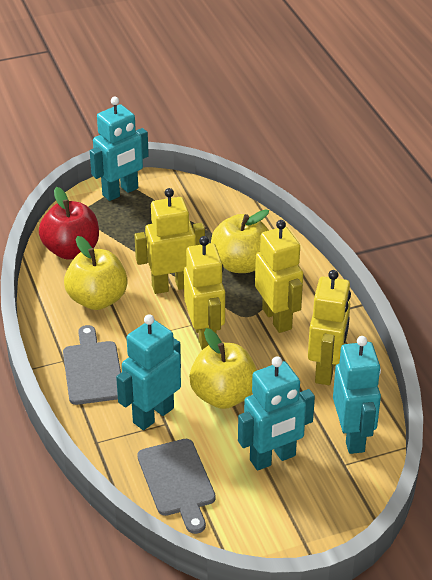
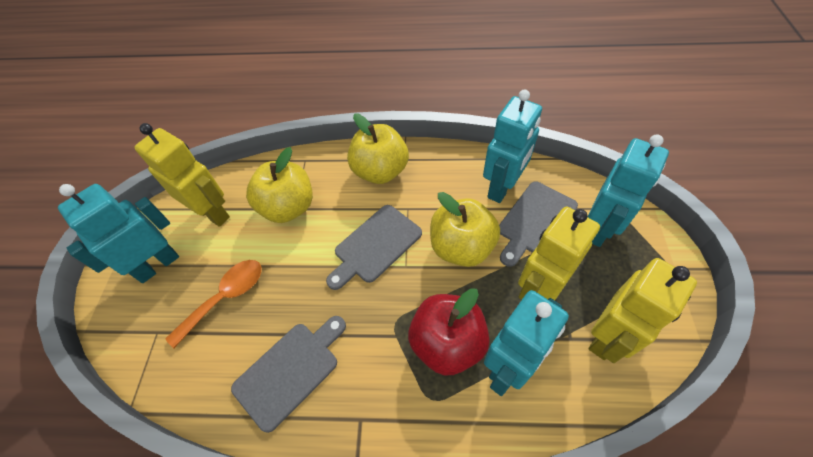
grey cutting board: 2 -> 3
orange spoon: 0 -> 1
yellow robot: 4 -> 3

